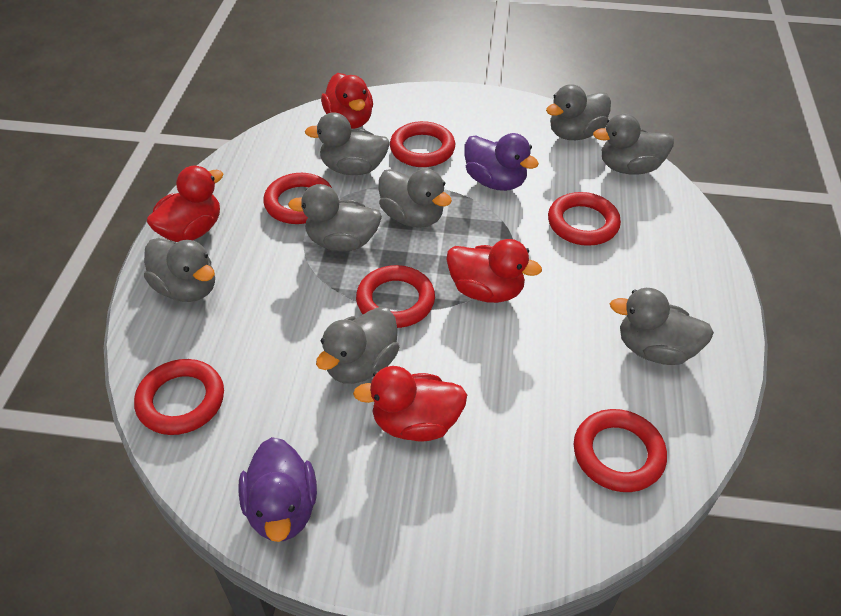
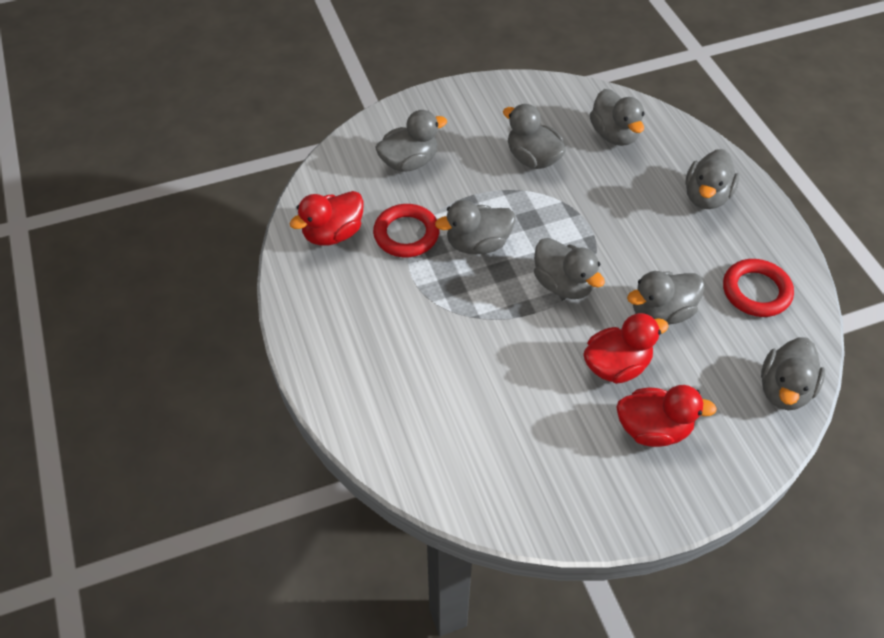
purple duck: 2 -> 0
red duck: 4 -> 3
red ring: 6 -> 2

